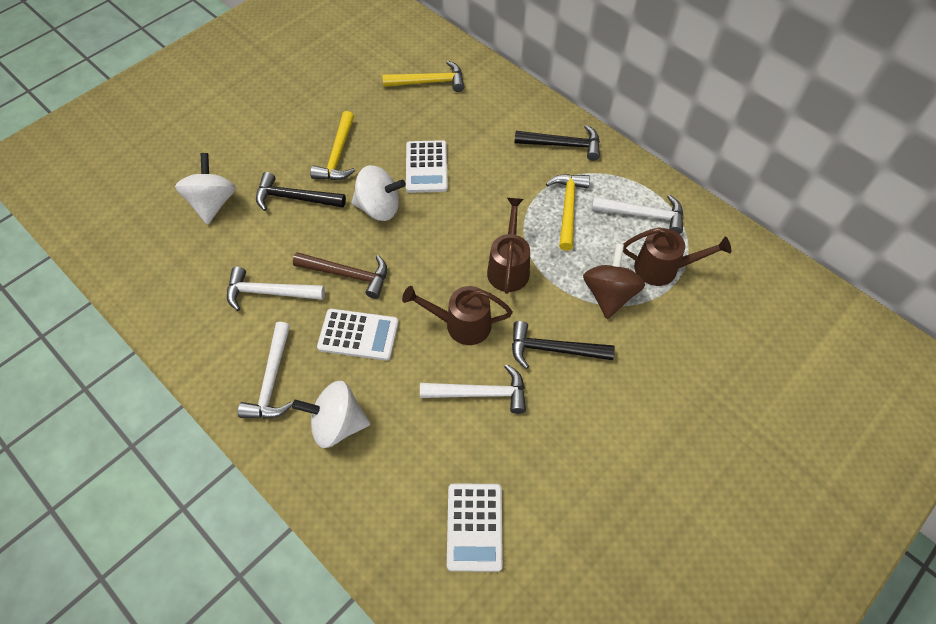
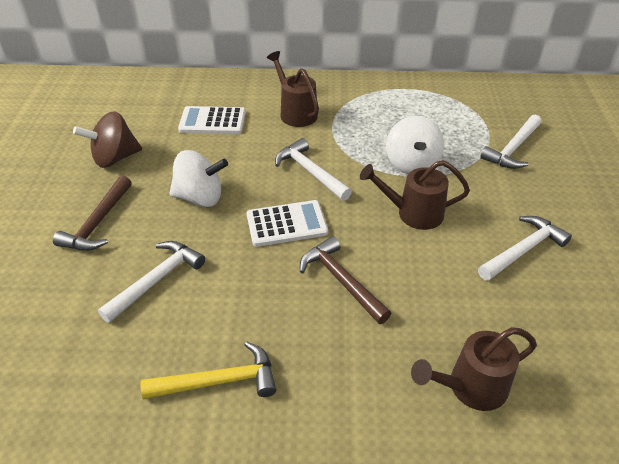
black hammer: 3 -> 0
brown hammer: 1 -> 2
white calculator: 3 -> 2
white spinning top: 3 -> 2
yellow hammer: 3 -> 1

